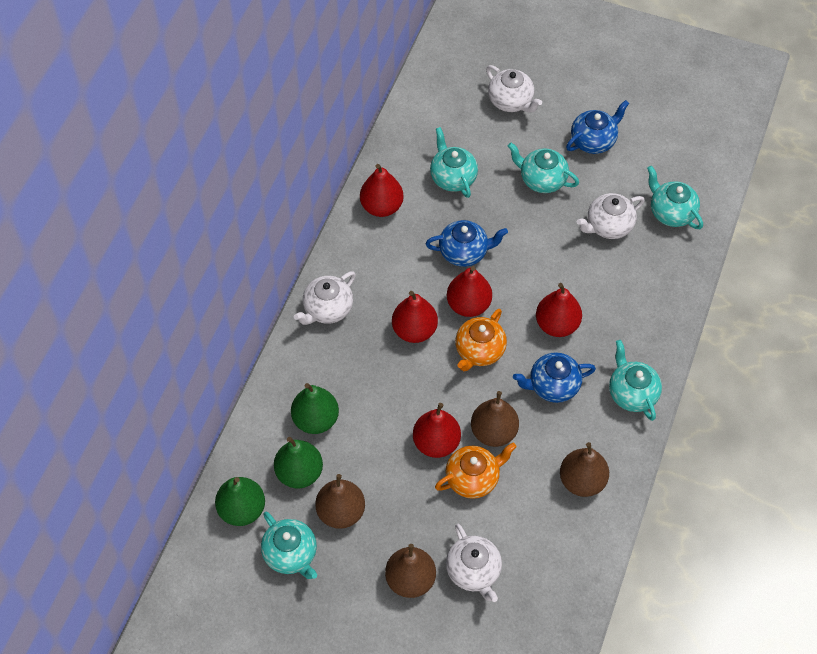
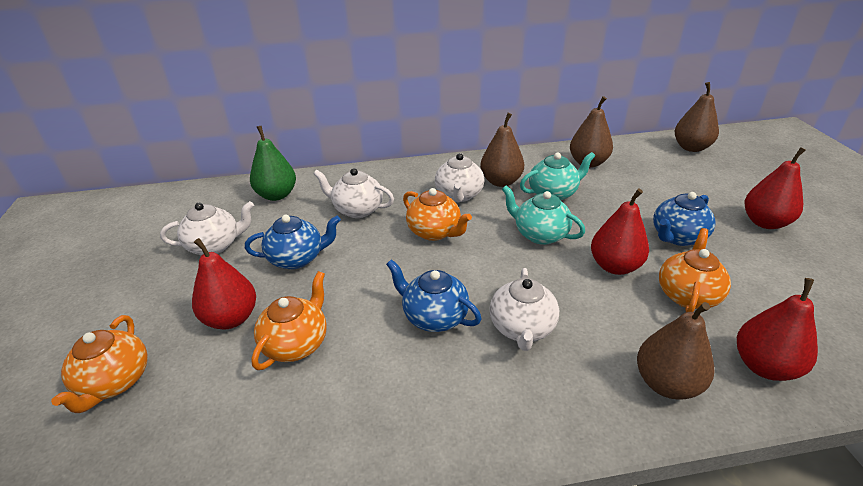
green pear: 3 -> 1
orange teapot: 2 -> 4
red pear: 5 -> 4
turquoise teapot: 5 -> 2

